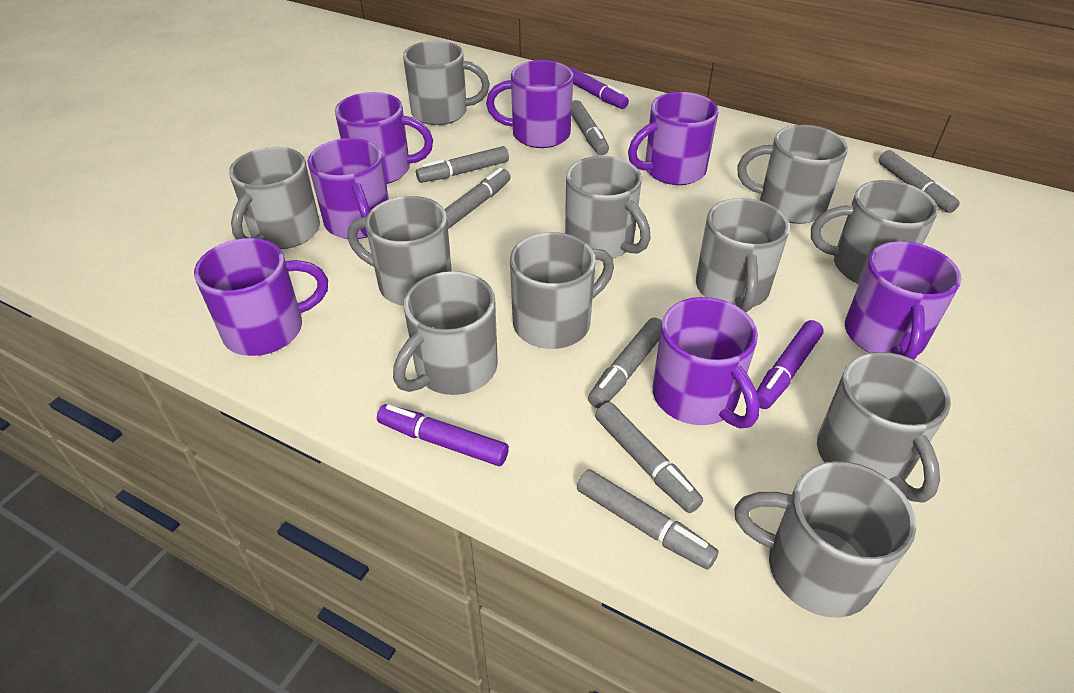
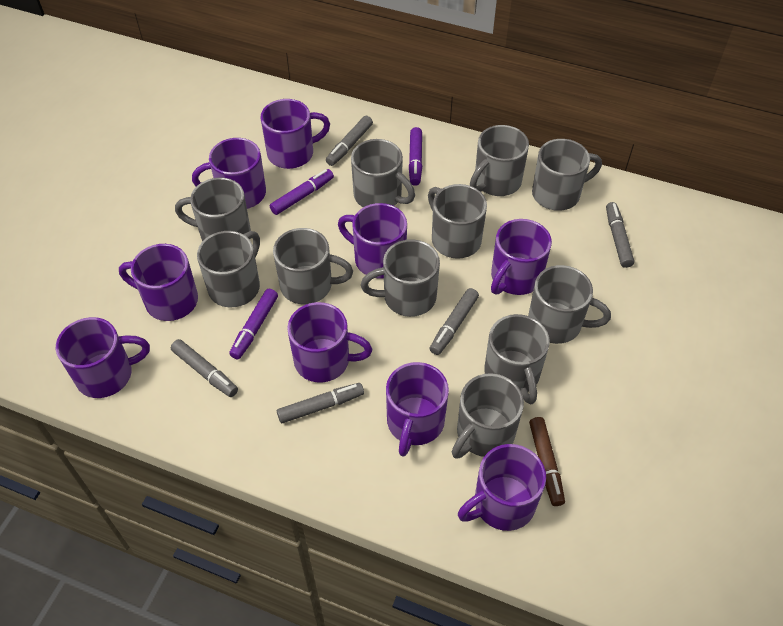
brown marker: 0 -> 1
grey marker: 7 -> 5
purple mug: 7 -> 9

